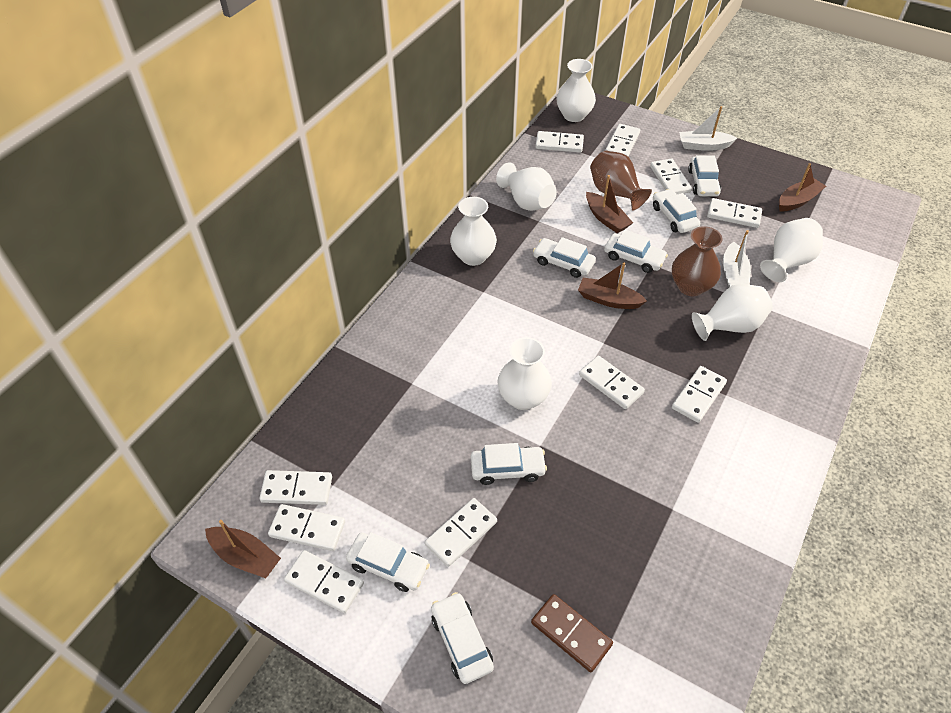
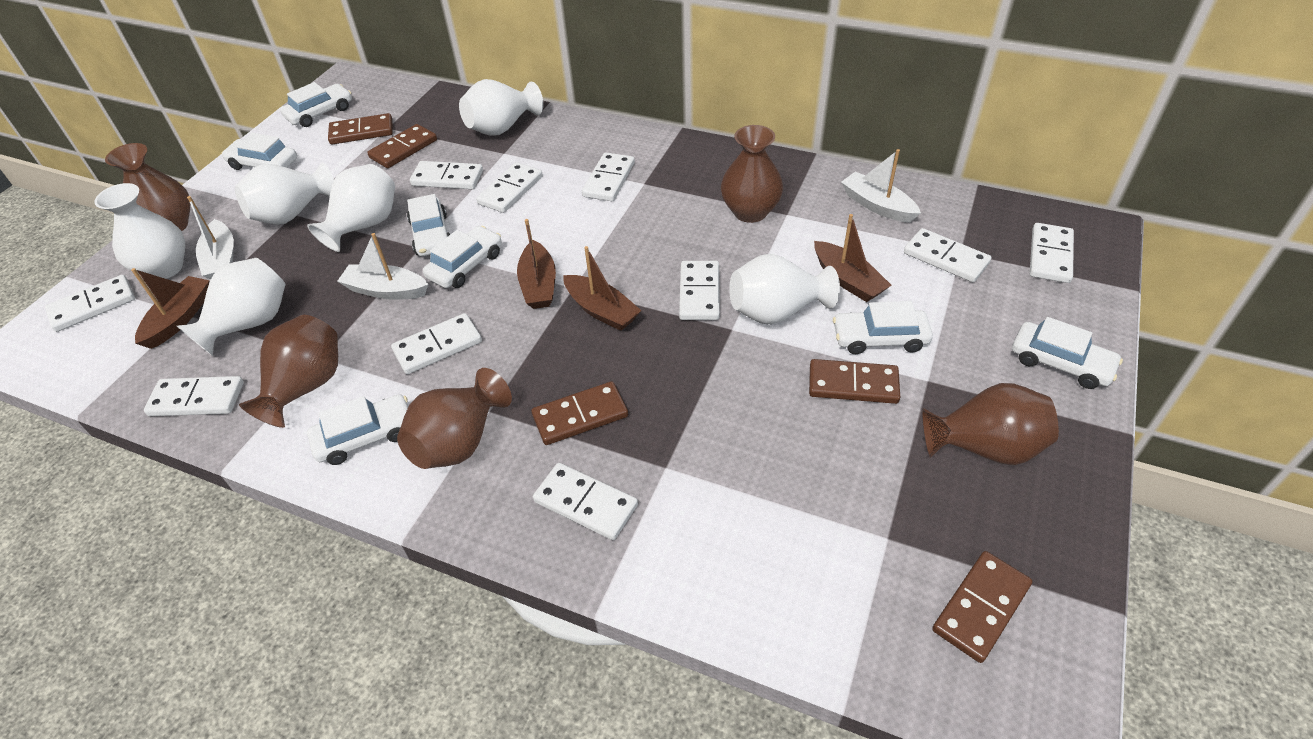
brown domino: 1 -> 5
brown vase: 2 -> 5
white boat: 2 -> 3

